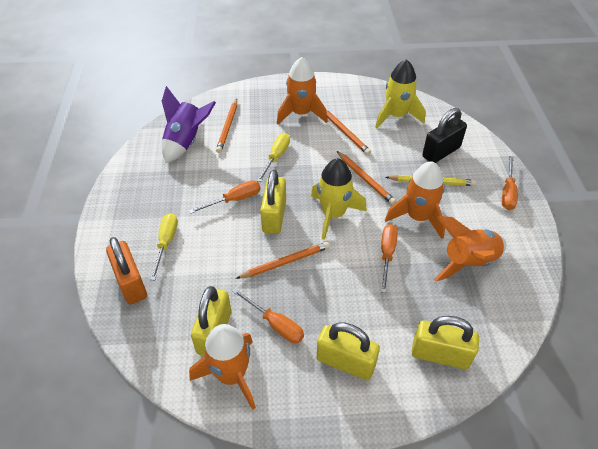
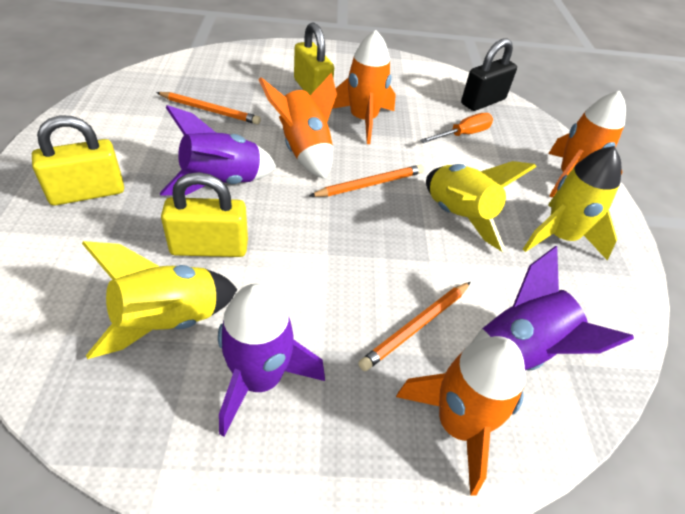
orange padlock: 1 -> 0
orange pencil: 4 -> 3
orange screwdriver: 4 -> 1
purple rocket: 1 -> 3
yellow padlock: 4 -> 3
yellow pencil: 1 -> 0
yellow rocket: 2 -> 3
yellow screwdriver: 2 -> 0

